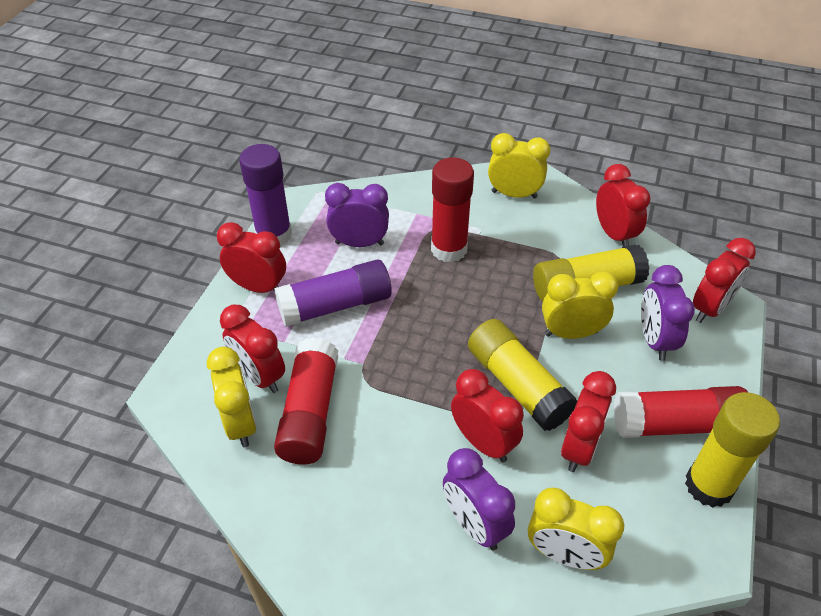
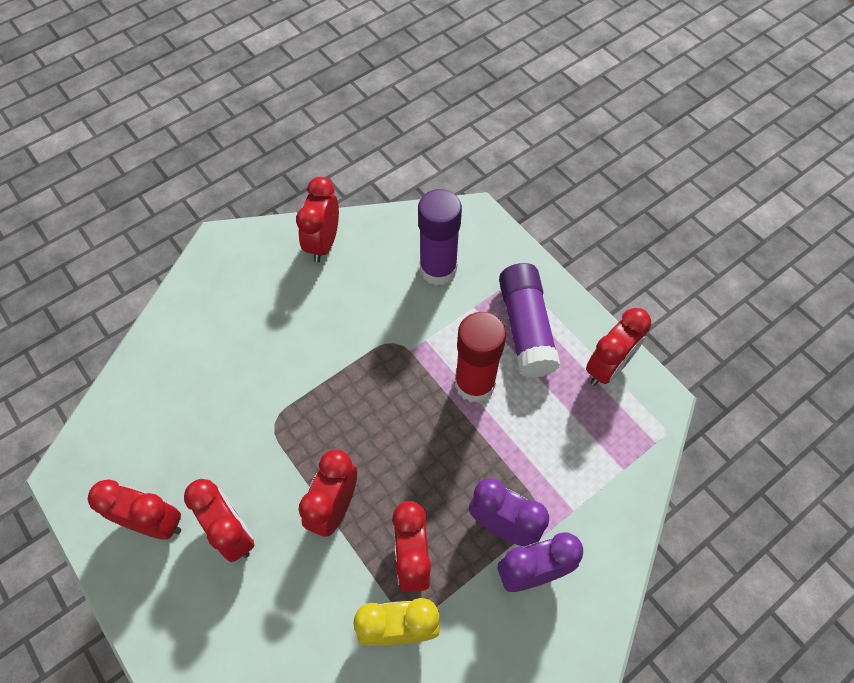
purple clock: 3 -> 2
red glue stick: 3 -> 1
yellow clock: 4 -> 1
yellow glue stick: 3 -> 0

